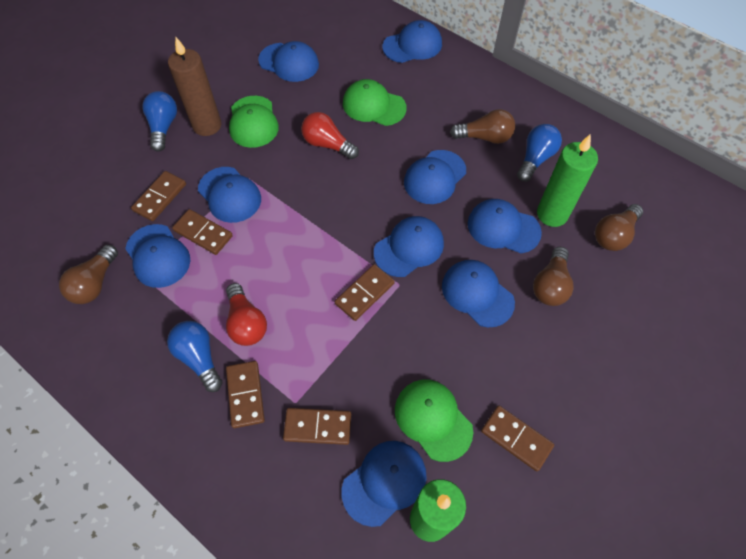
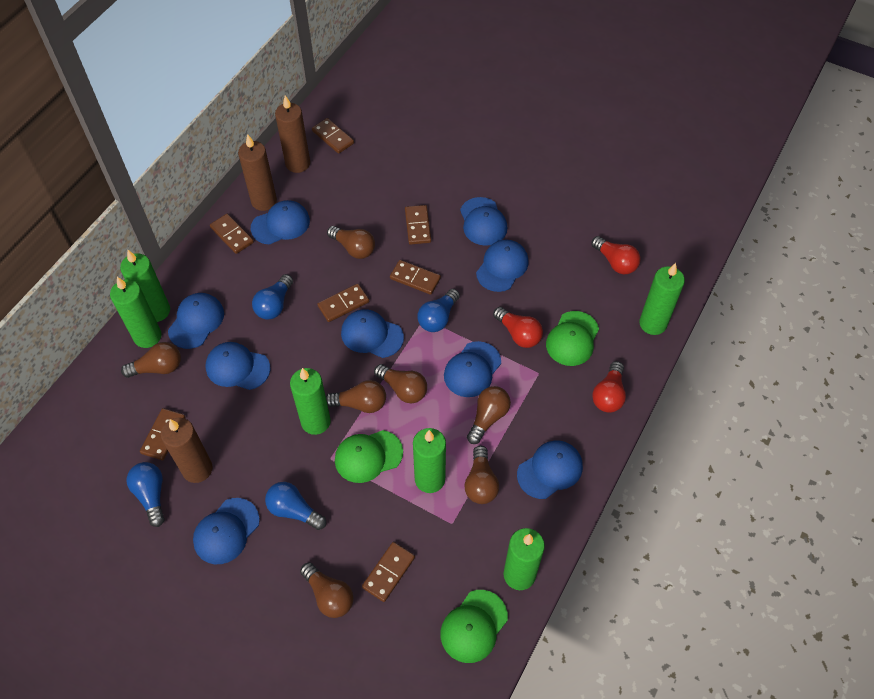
blue light bulb: 3 -> 4
brown candle: 1 -> 3
brown domino: 6 -> 7
brown light bulb: 4 -> 7
green candle: 2 -> 6
red light bulb: 2 -> 3

